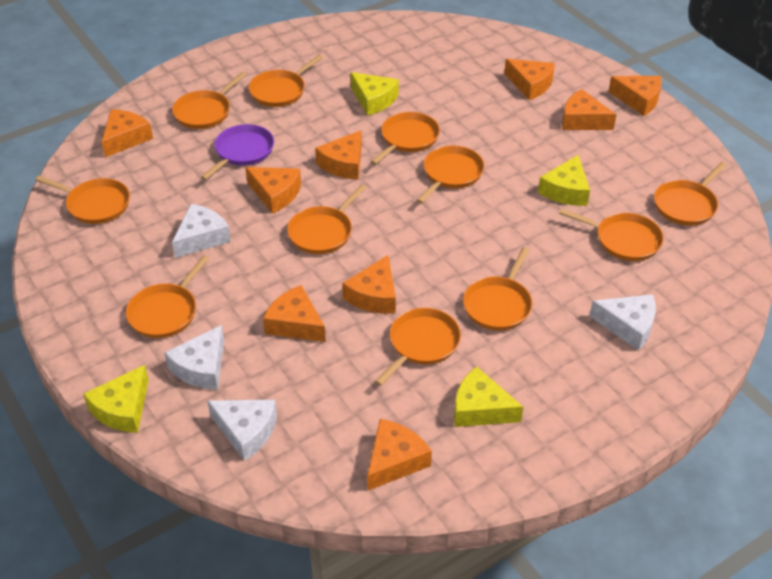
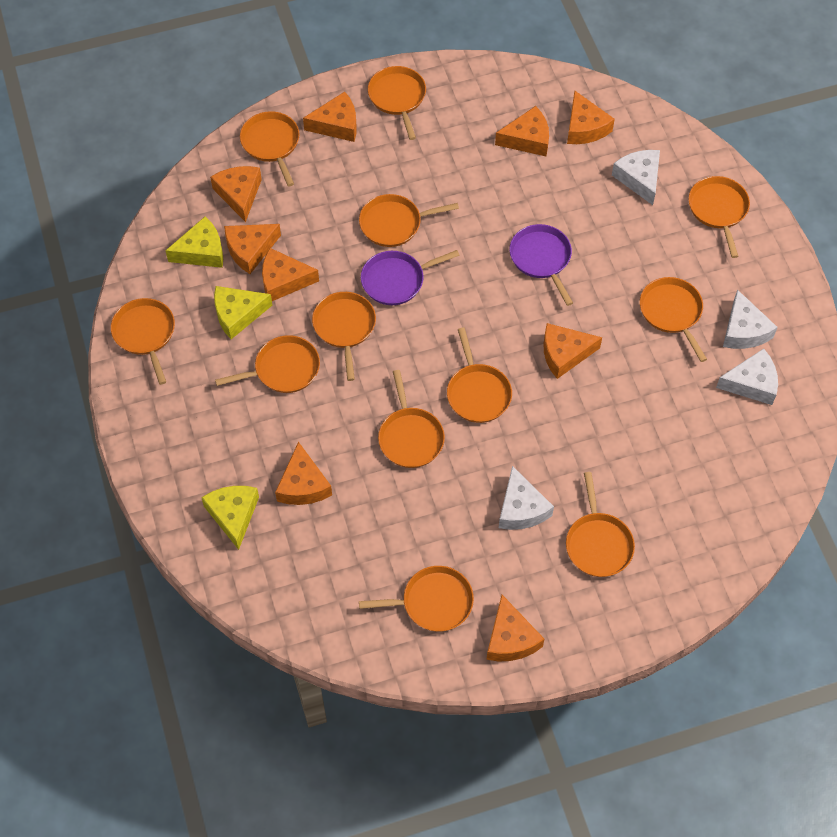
orange pan: 11 -> 12
purple pan: 1 -> 2
yellow cheese: 4 -> 3

